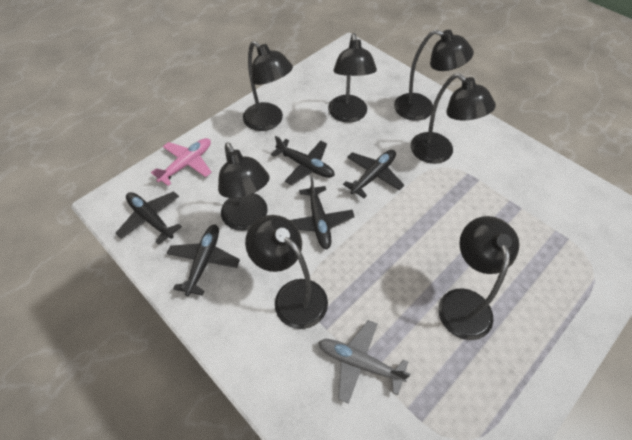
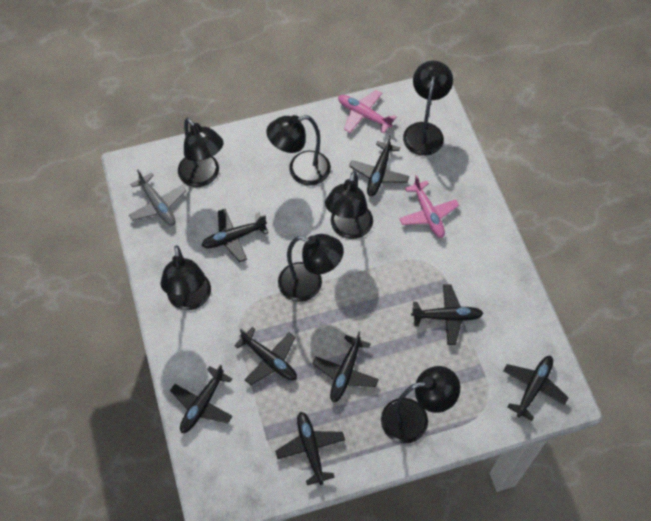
black plane: 5 -> 8
pink plane: 1 -> 2

